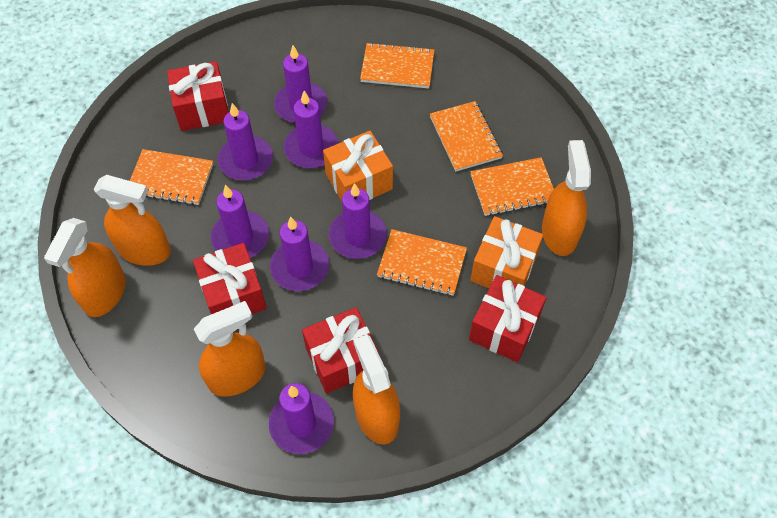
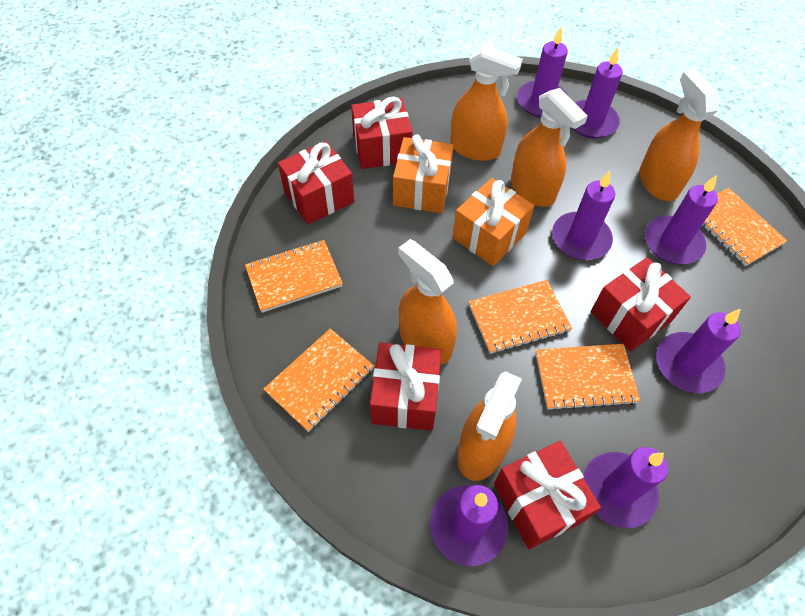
red gift: 4 -> 5

